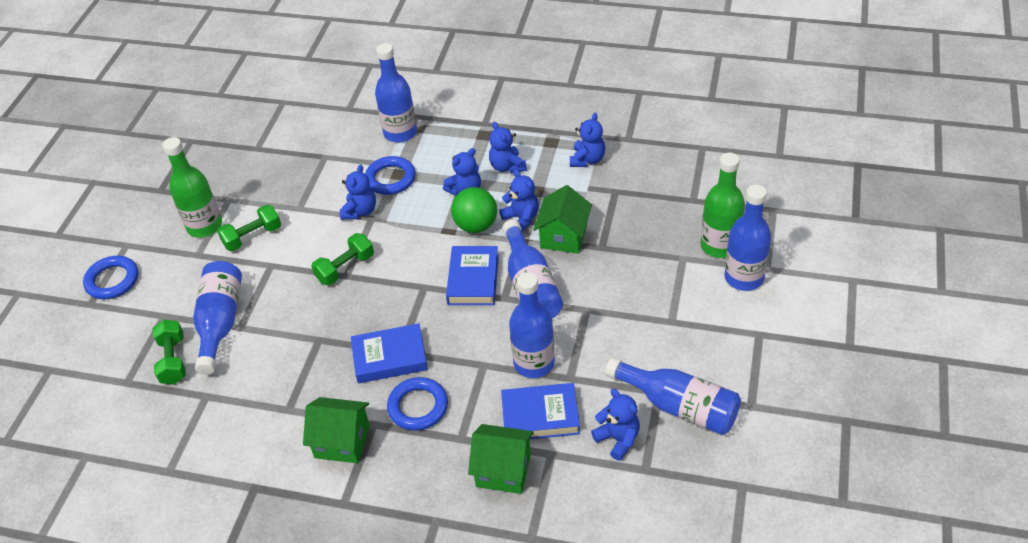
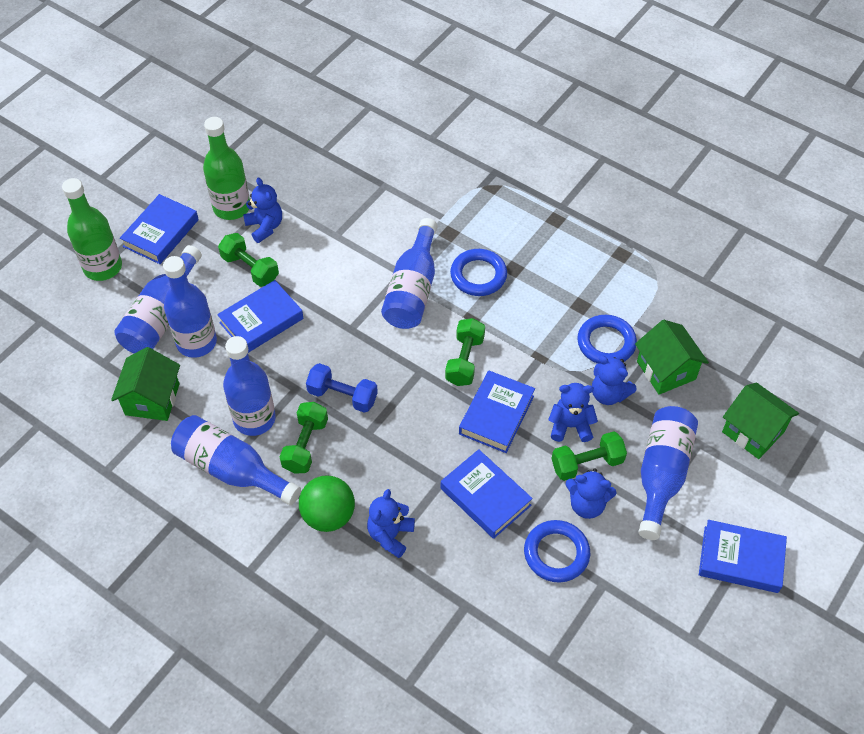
blue book: 3 -> 5
blue dumbbell: 0 -> 1
blue teddy bear: 6 -> 5
green dumbbell: 3 -> 4

